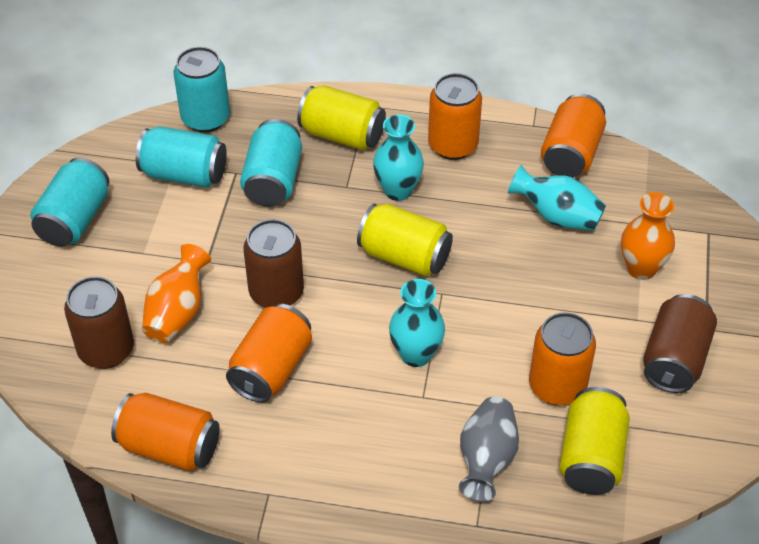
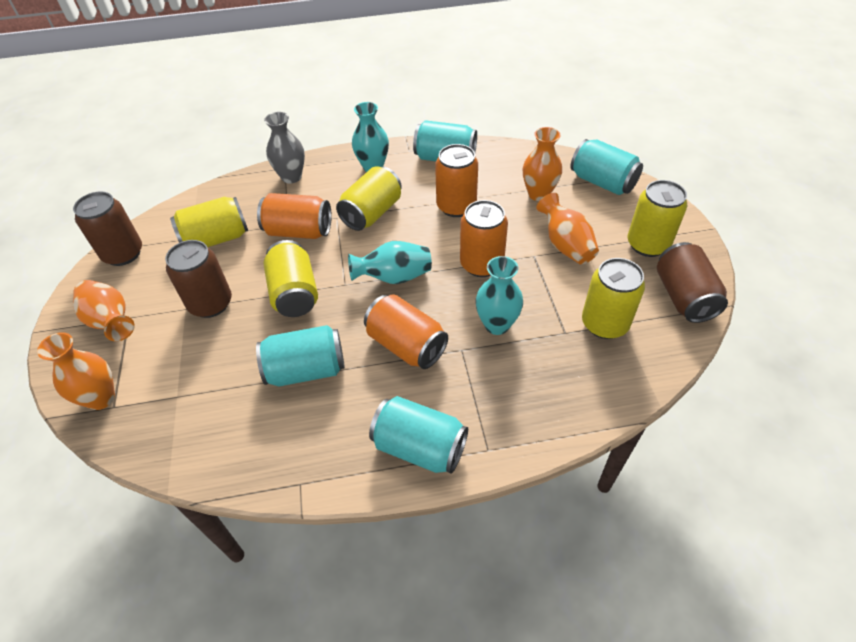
orange can: 5 -> 4
orange vase: 2 -> 4
yellow can: 3 -> 5

